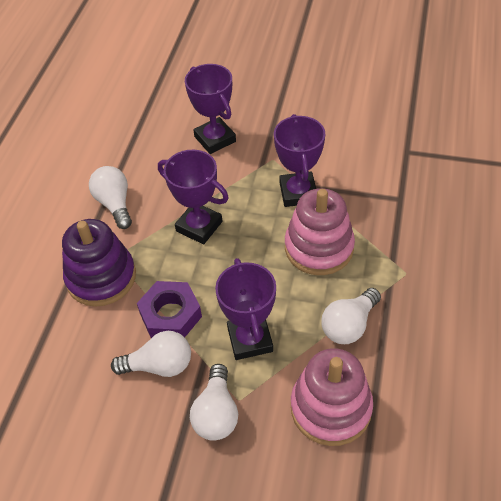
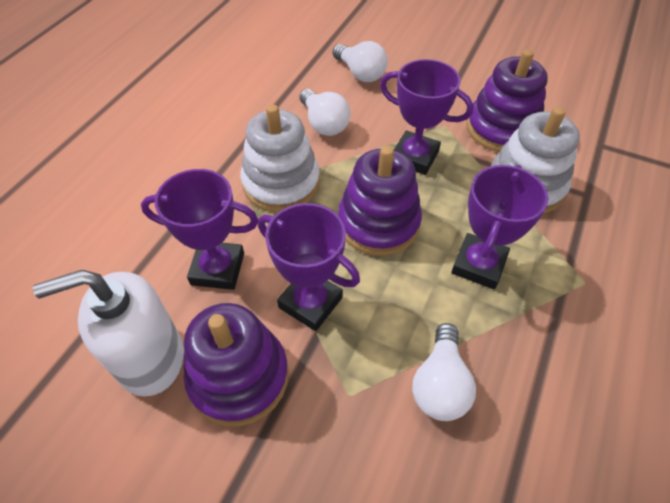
pink stacking toy: 2 -> 0
purple nut: 1 -> 0
purple stacking toy: 1 -> 3
white light bulb: 4 -> 3
white soap dispenser: 0 -> 1
white stacking toy: 0 -> 2

